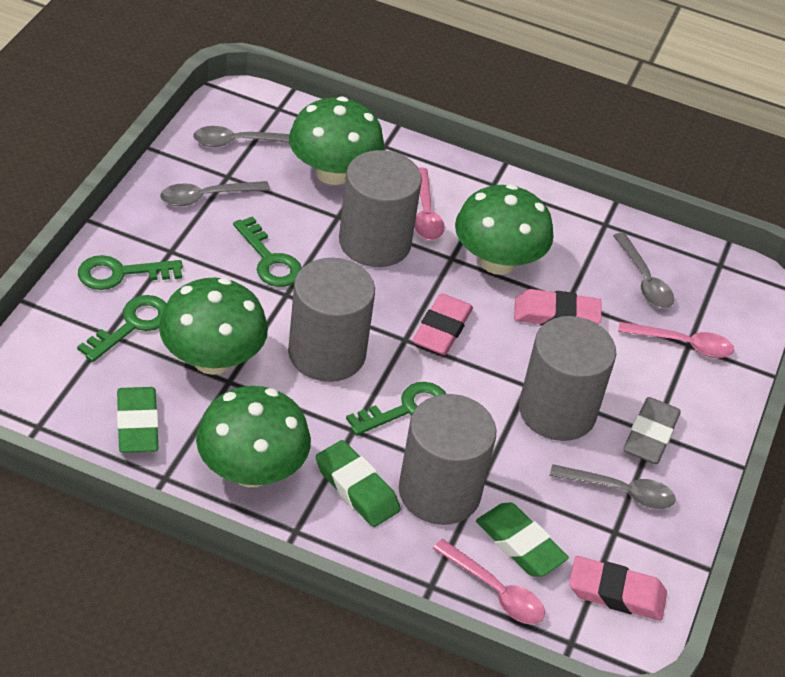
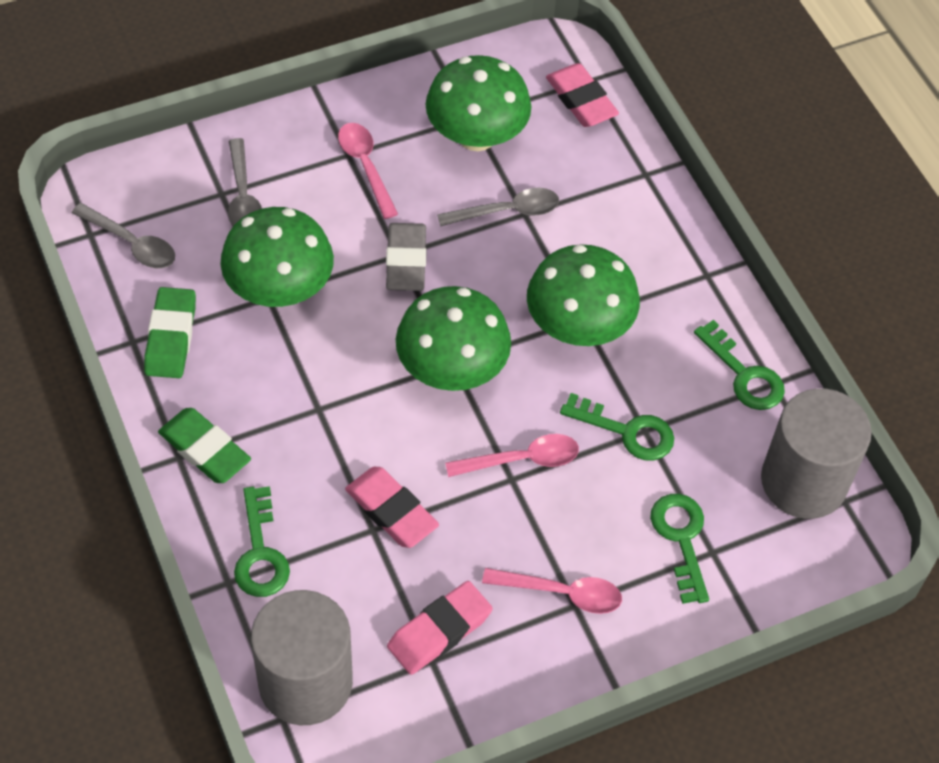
green eraser: 3 -> 2
grey cylinder: 4 -> 2
grey spoon: 4 -> 3

